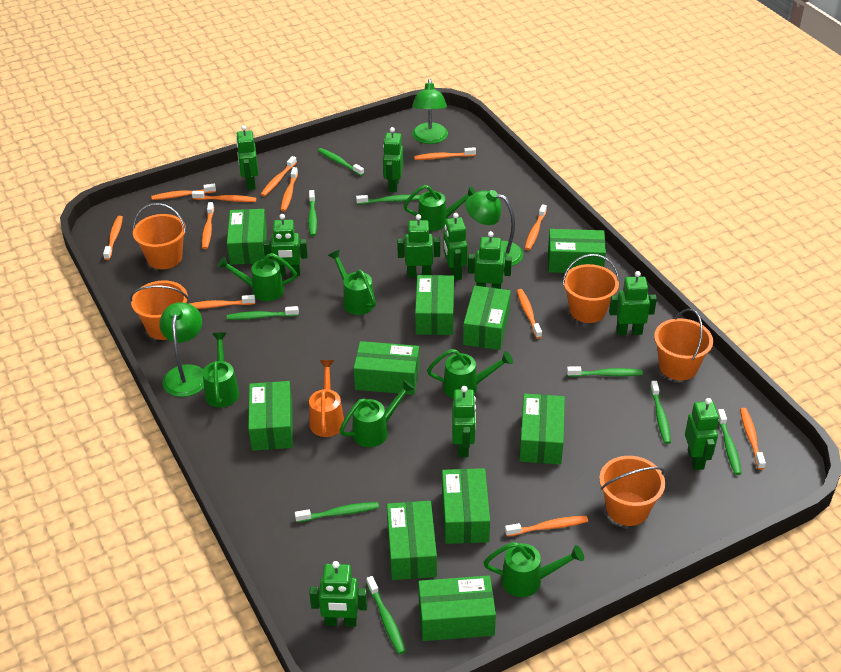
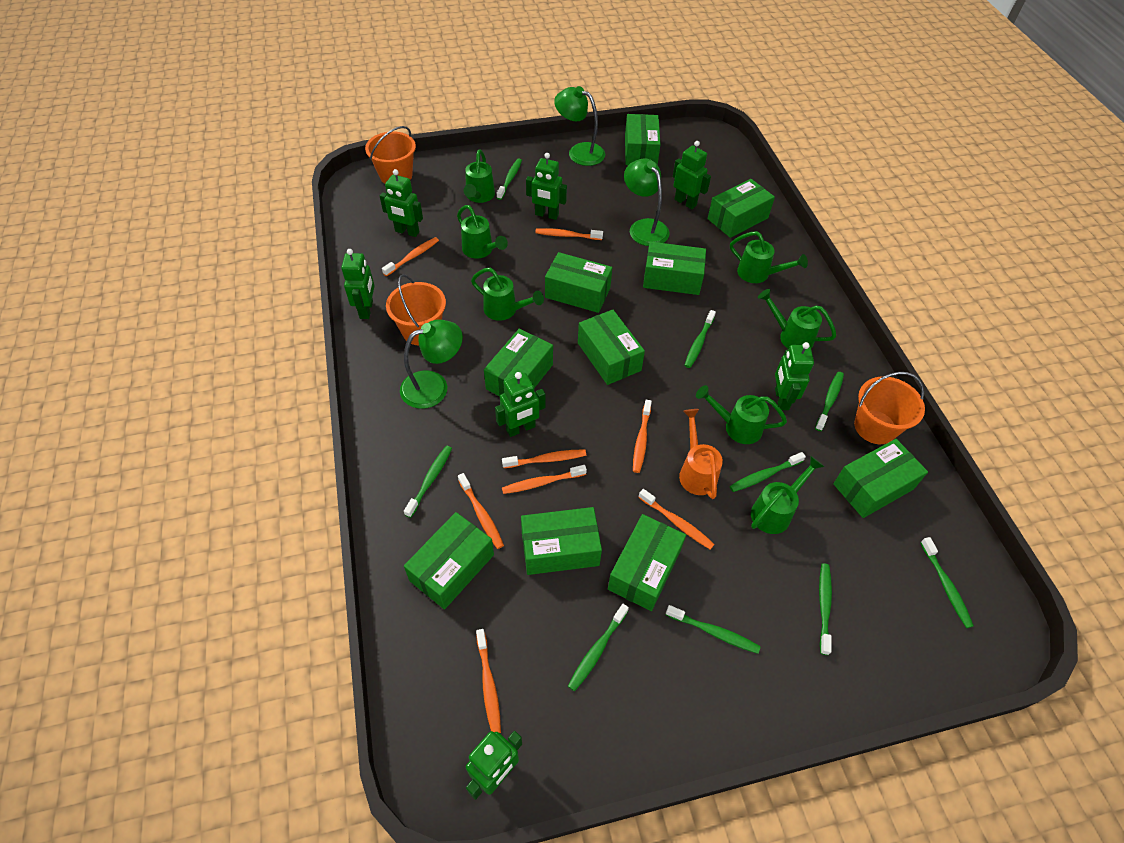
green robot: 10 -> 7
orange bucket: 5 -> 3
orange toothbrush: 12 -> 8

